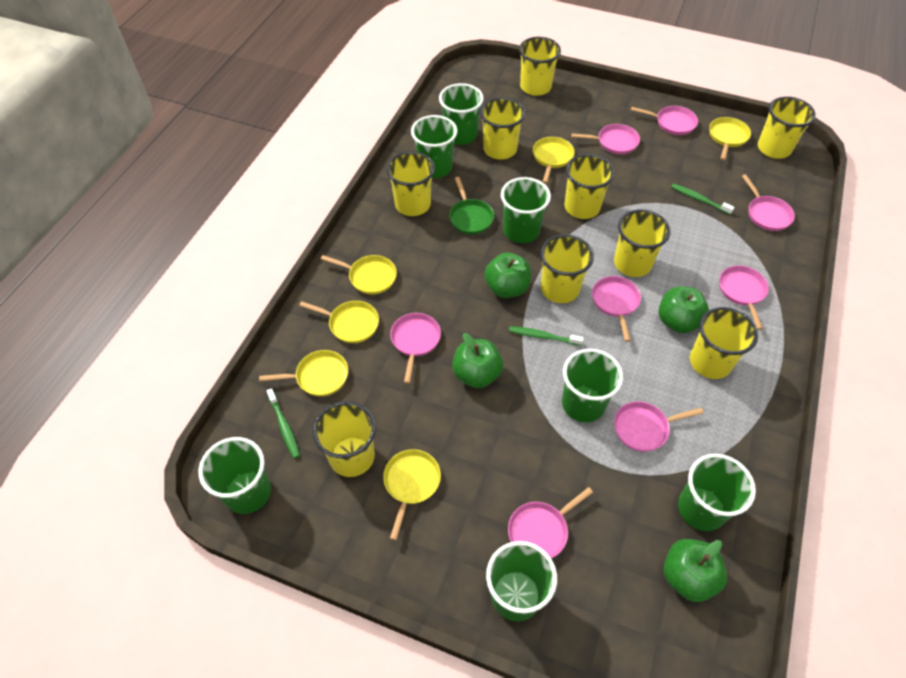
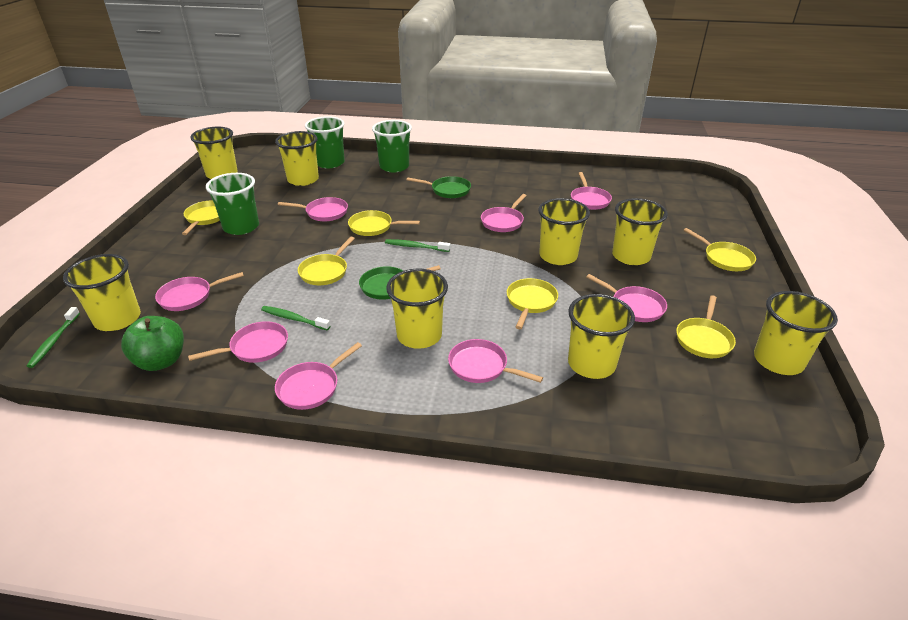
green apple: 4 -> 1
green cup: 7 -> 3
green pan: 1 -> 2
yellow cup: 9 -> 8

